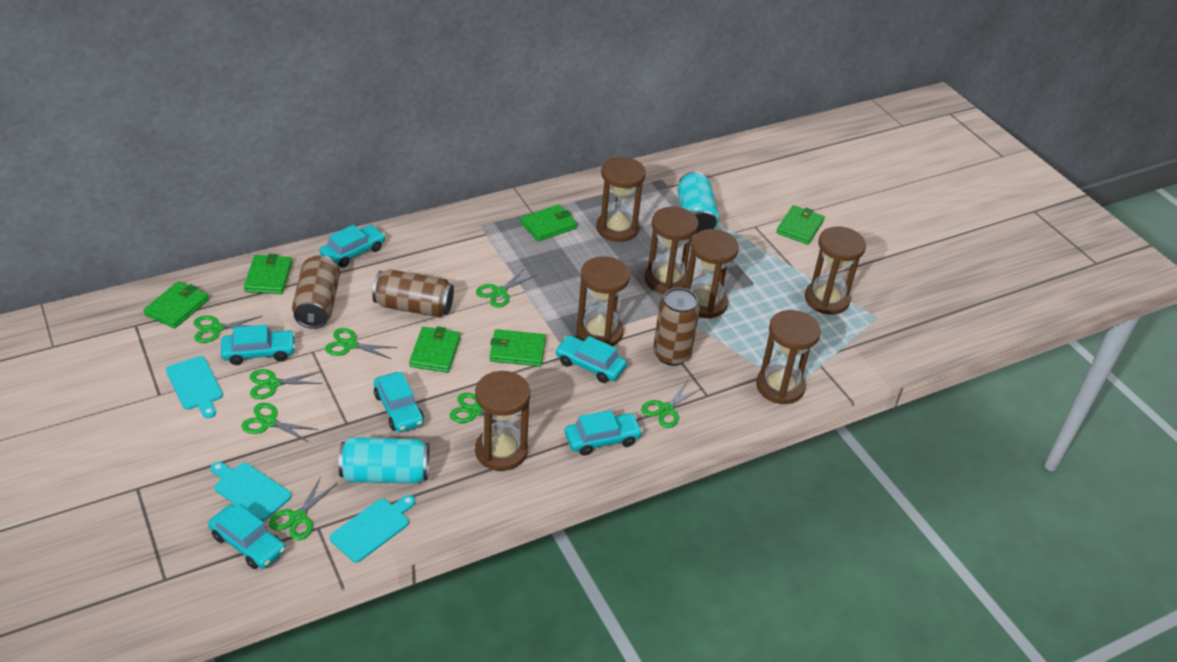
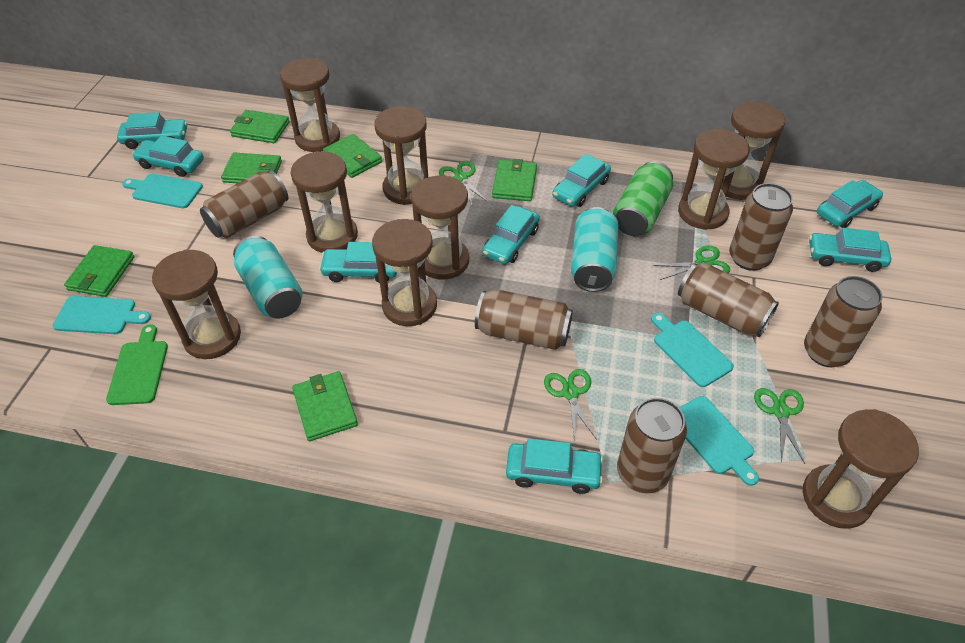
brown can: 3 -> 6
brown hourglass: 7 -> 9
green can: 0 -> 1
green cutting board: 0 -> 1
green scissors: 8 -> 4
turquoise car: 6 -> 8
turquoise cutting board: 3 -> 4

